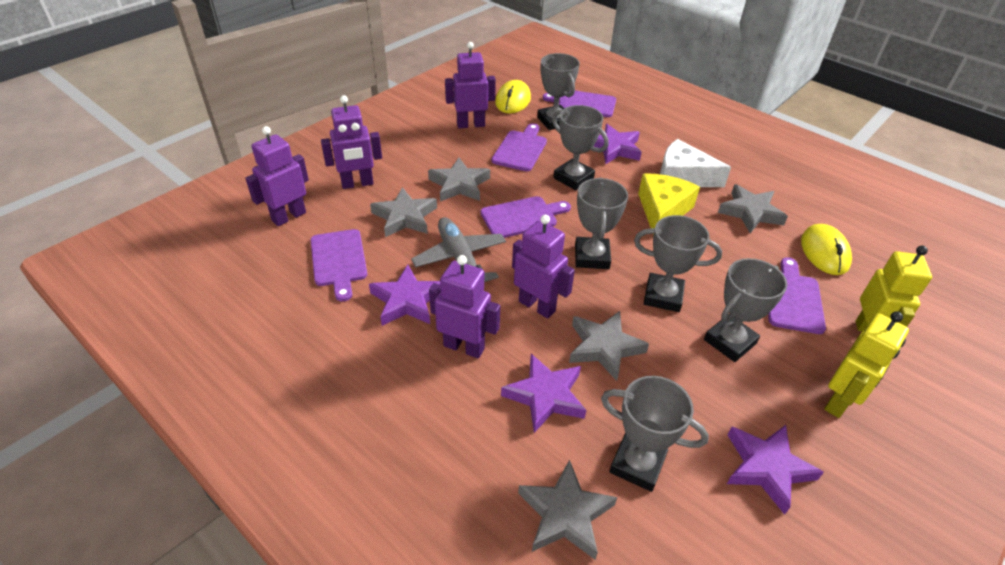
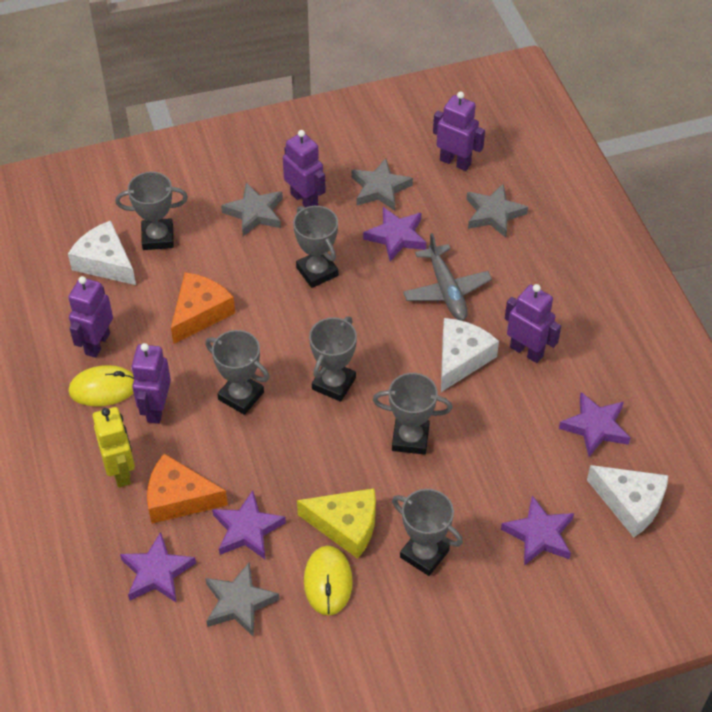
grey star: 5 -> 4
orange cheese: 0 -> 2
purple cutting board: 5 -> 0
purple star: 4 -> 5
white cheese: 1 -> 3
yellow robot: 2 -> 1

